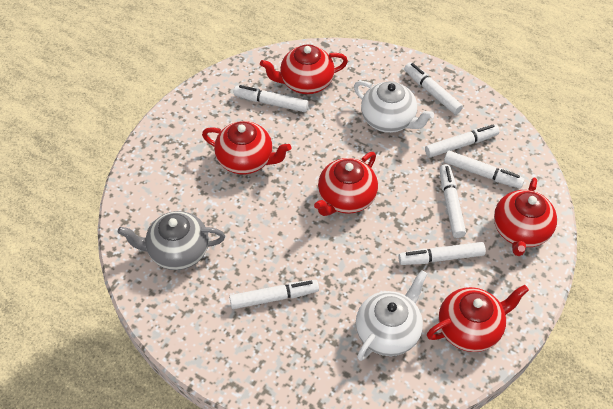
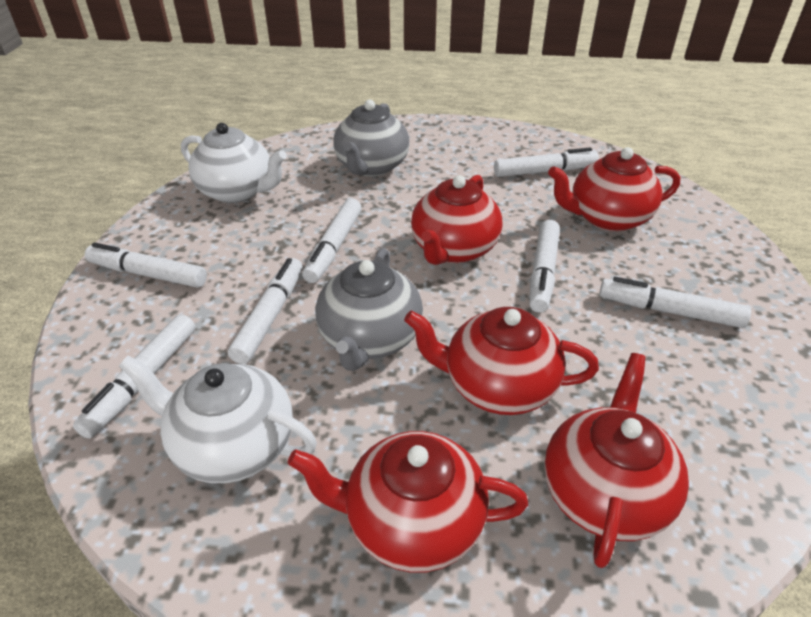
grey teapot: 1 -> 2

